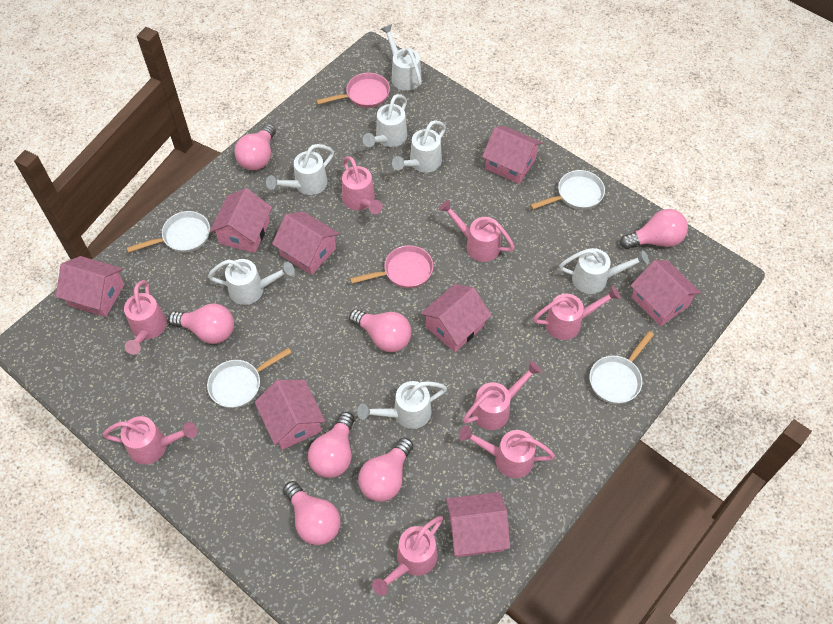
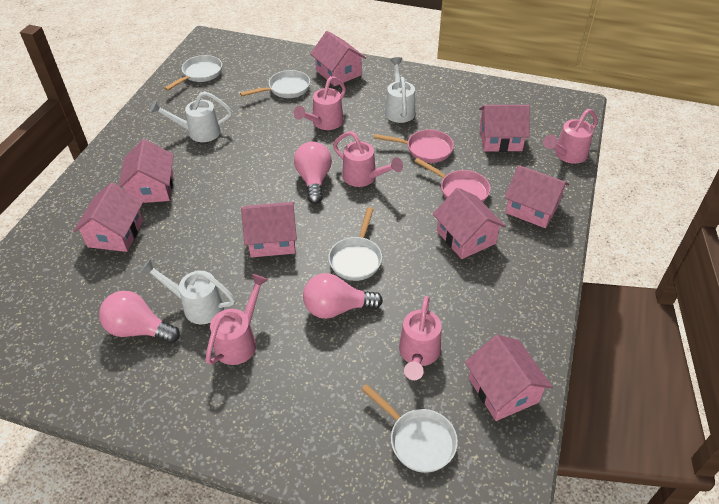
pink light bulb: 7 -> 3
pink watering can: 8 -> 5
white watering can: 7 -> 3

